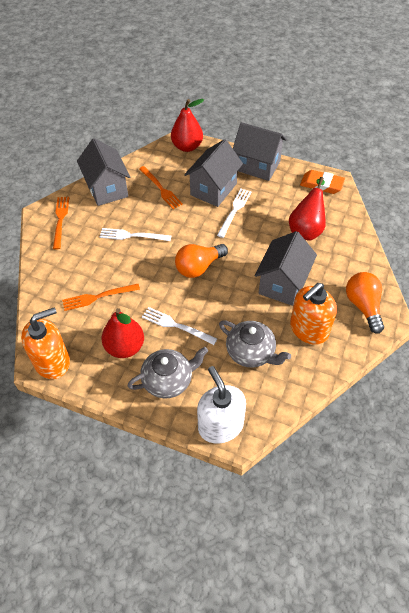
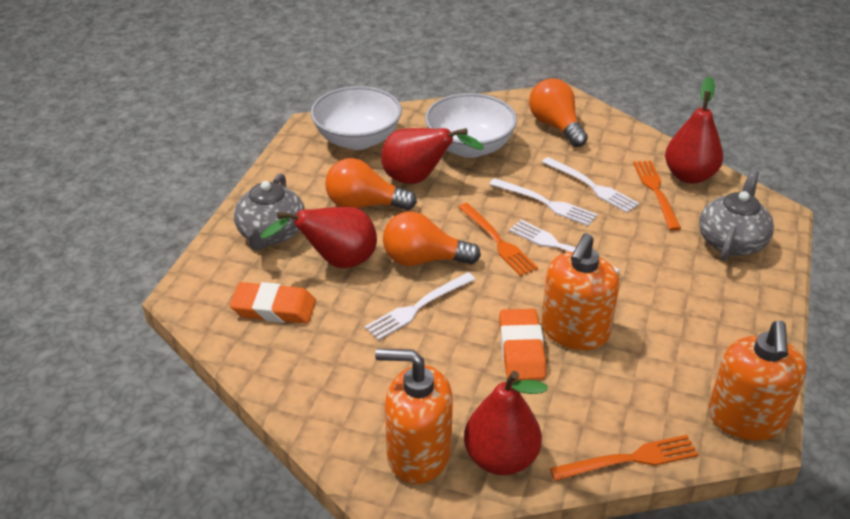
grey house: 4 -> 0
orange eraser: 1 -> 2
orange light bulb: 2 -> 3
orange soap dispenser: 2 -> 3
red pear: 3 -> 4
white bowl: 0 -> 2
white fork: 3 -> 4
white soap dispenser: 1 -> 0

